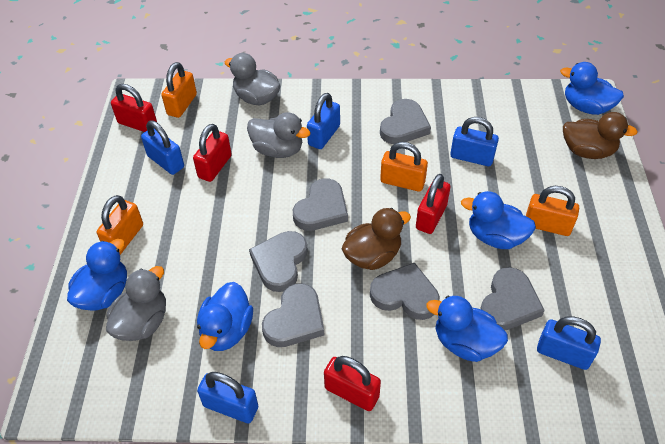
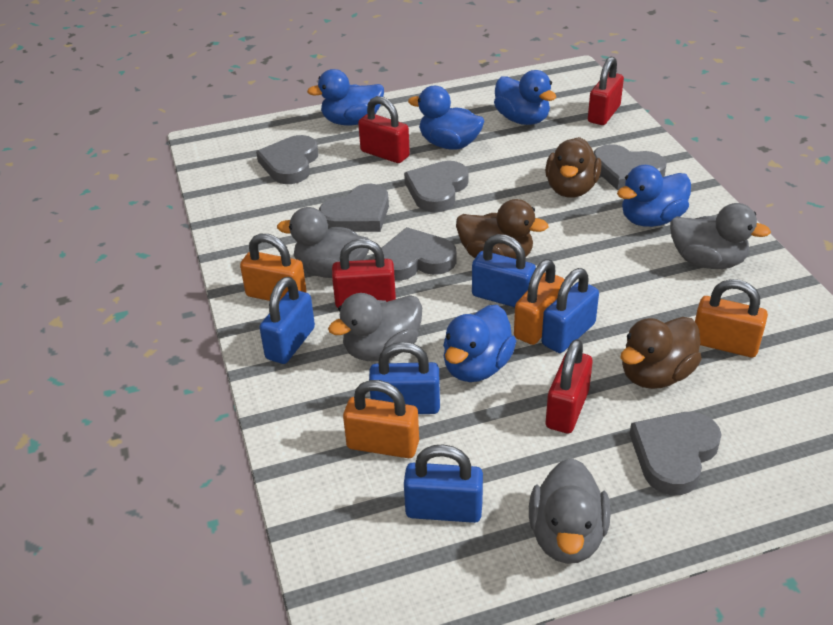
brown duck: 2 -> 3
grey duck: 3 -> 4

